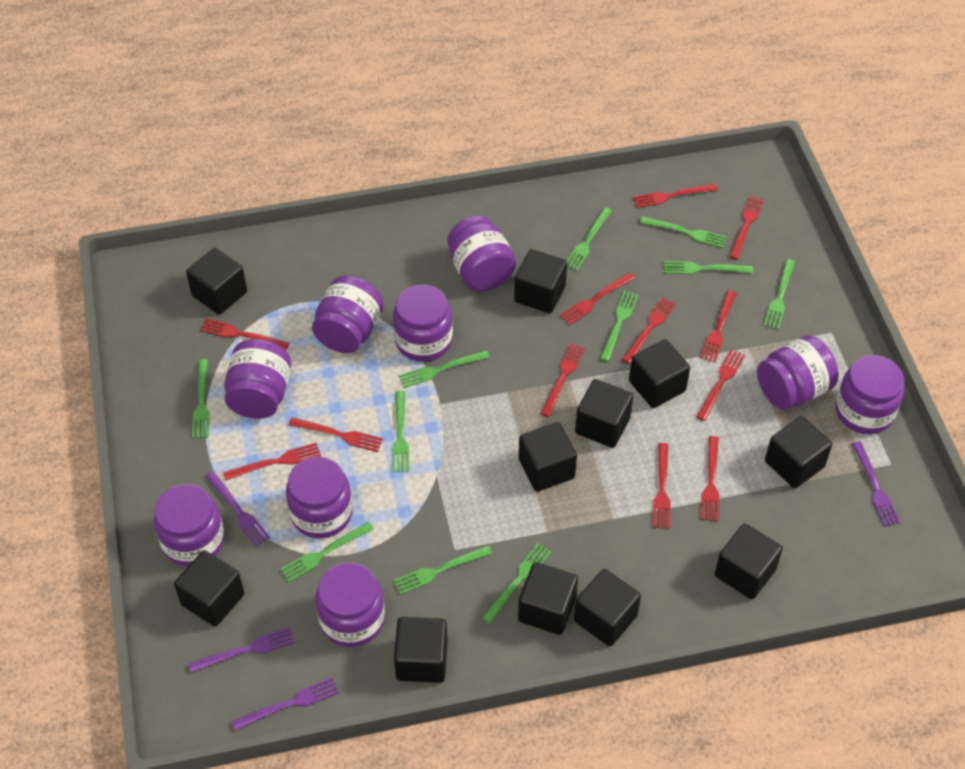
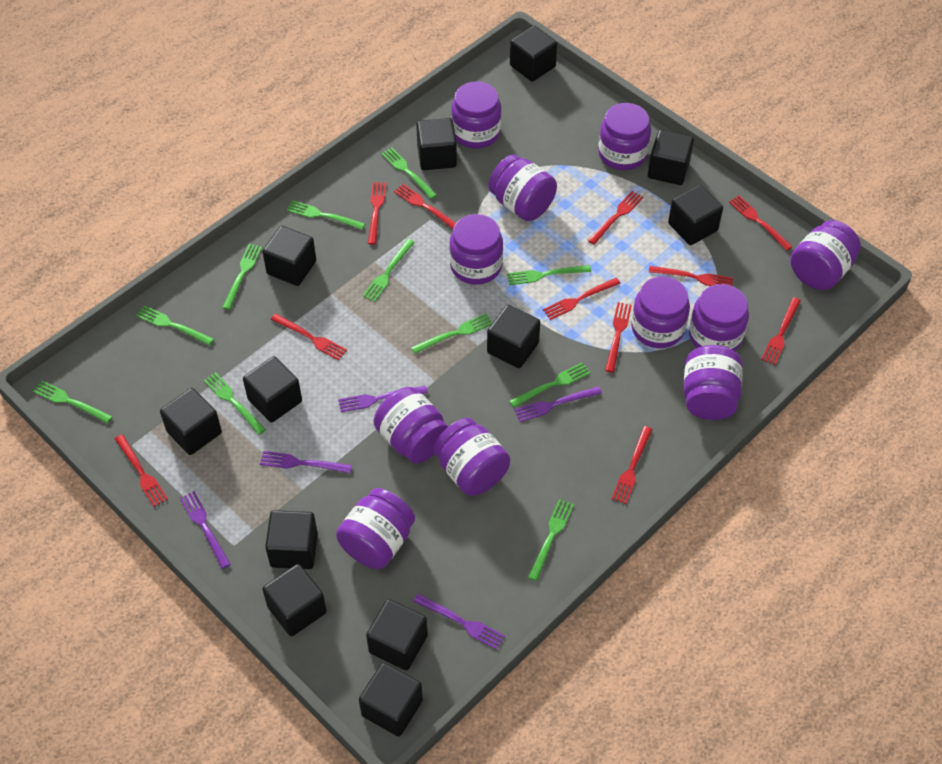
black cube: 11 -> 12
purple fork: 4 -> 5
purple jar: 9 -> 11
red fork: 12 -> 11

